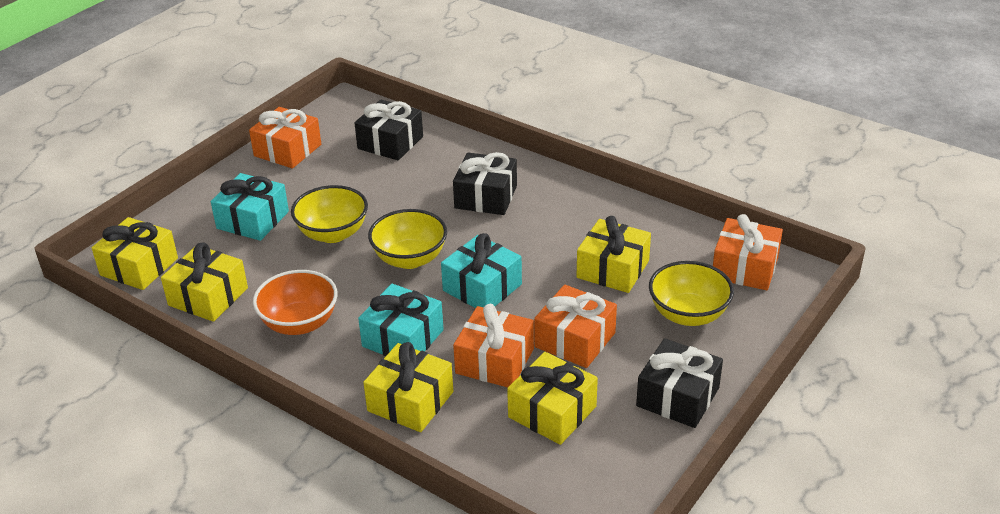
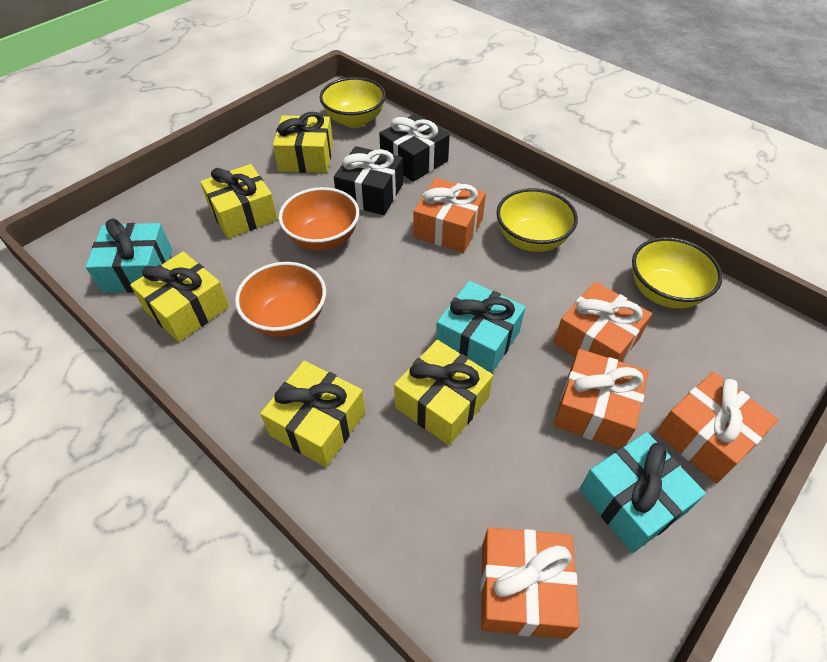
black gift: 3 -> 2
orange bowl: 1 -> 2
orange gift: 4 -> 5

